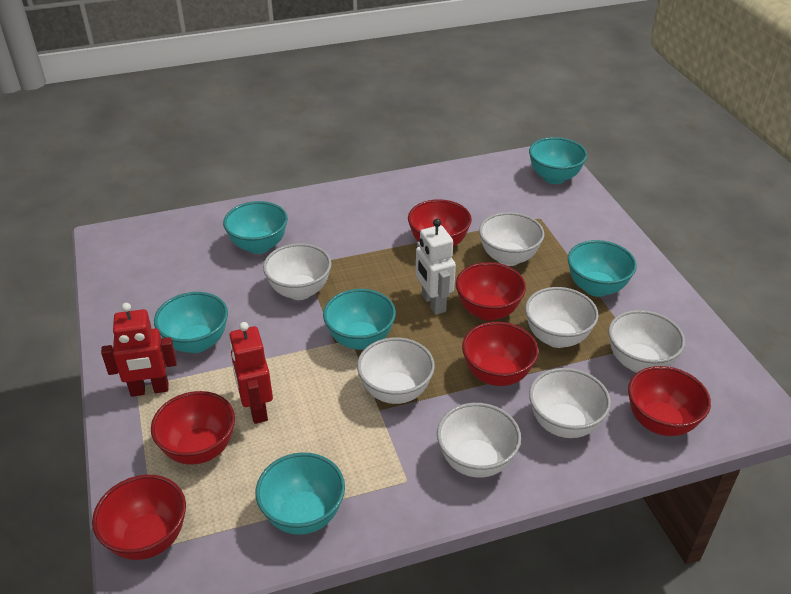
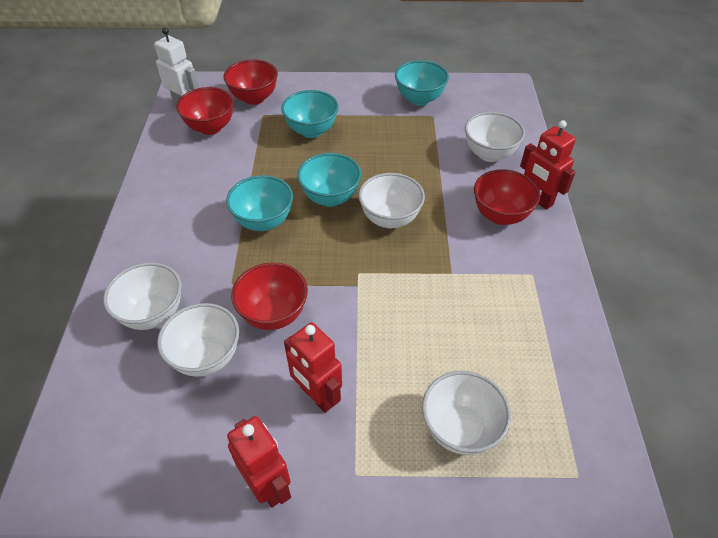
red bowl: 6 -> 4
red robot: 2 -> 3
turquoise bowl: 6 -> 4
white bowl: 7 -> 5

